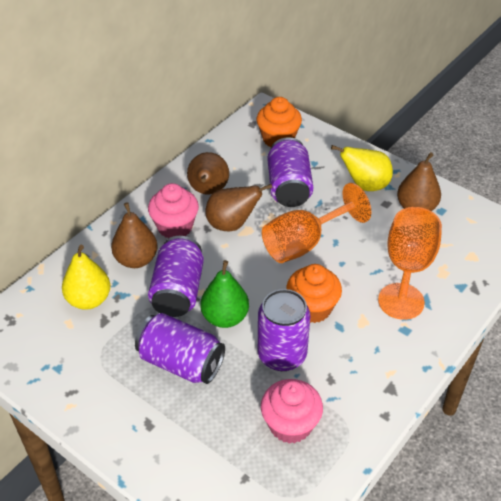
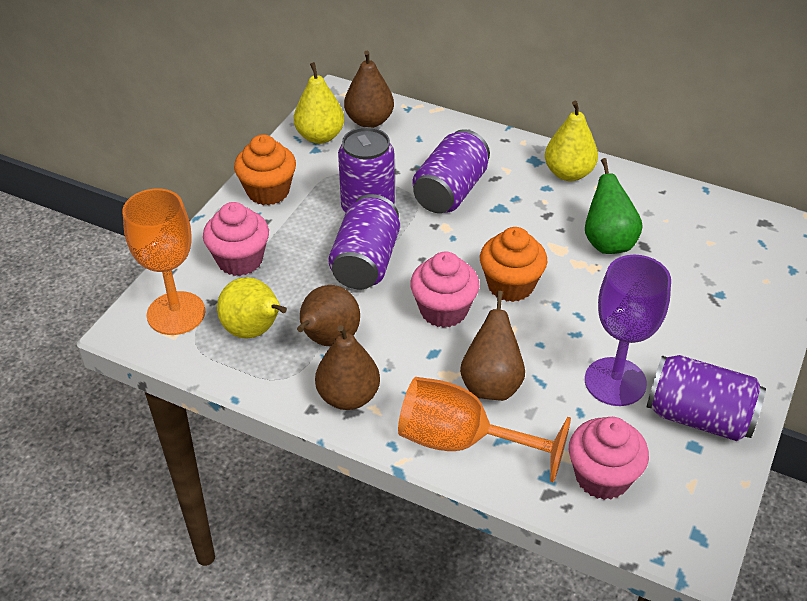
pink cupcake: 2 -> 3
purple goblet: 0 -> 1
yellow pear: 2 -> 3

